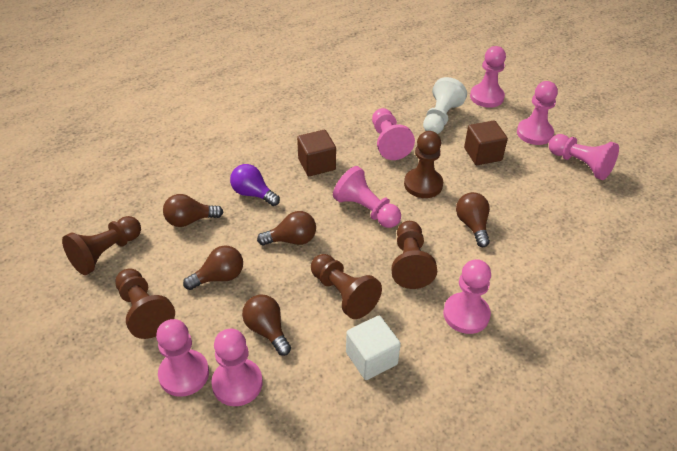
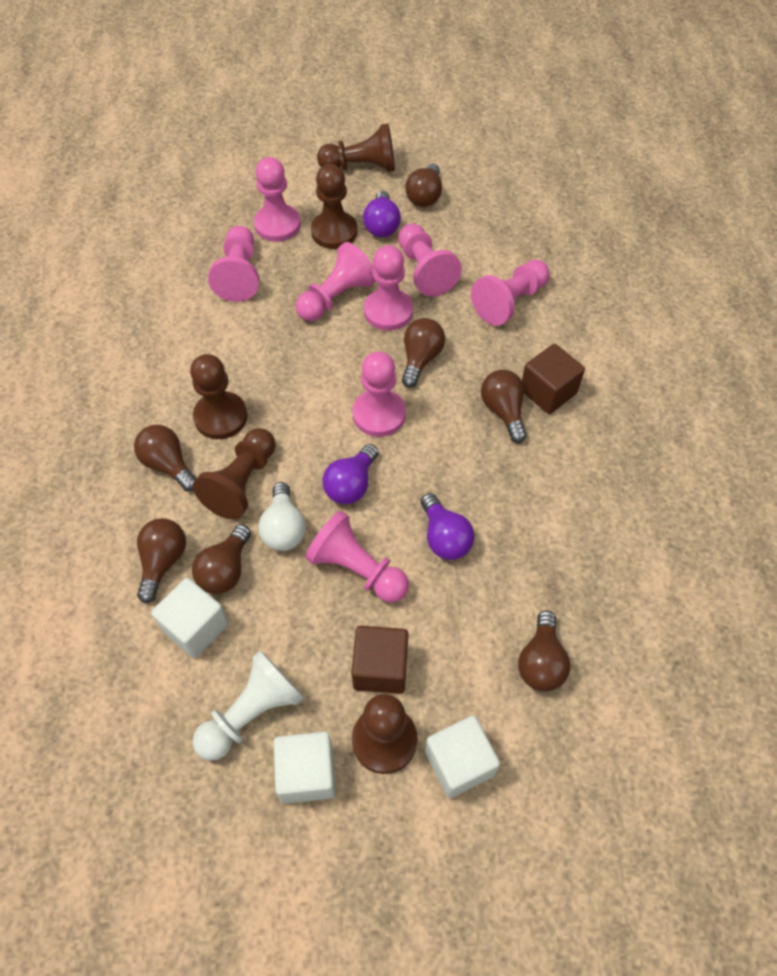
brown light bulb: 5 -> 7
purple light bulb: 1 -> 3
white cube: 1 -> 3
white light bulb: 0 -> 1

